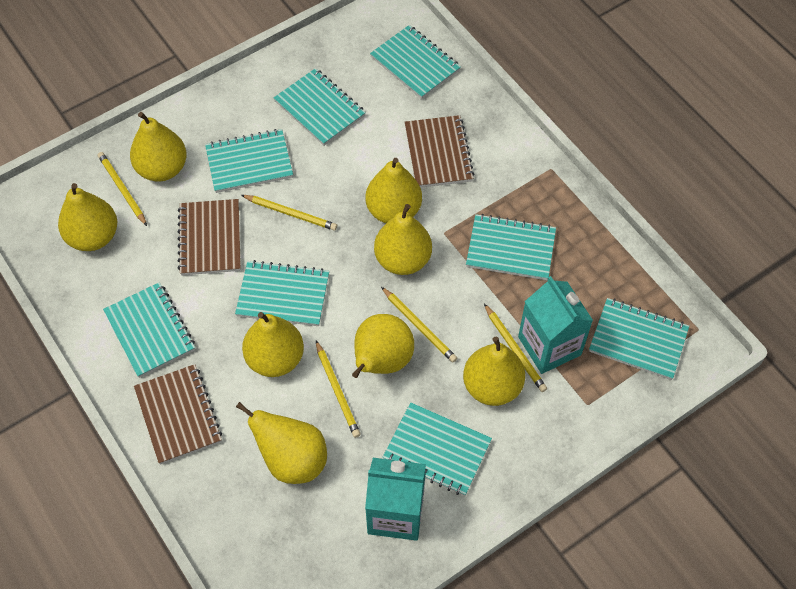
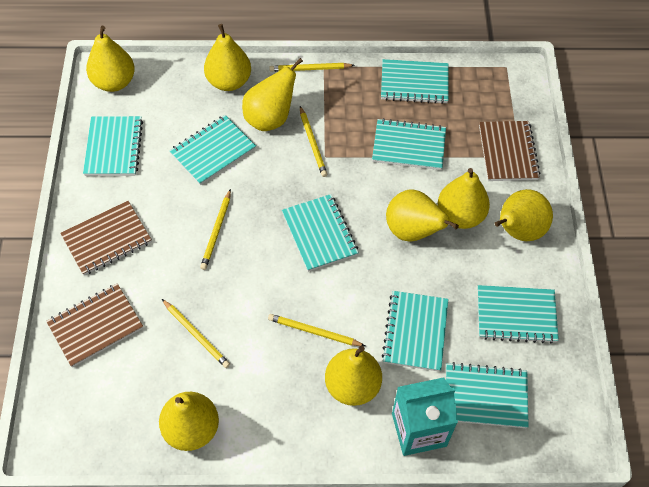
turquoise carton: 2 -> 1

